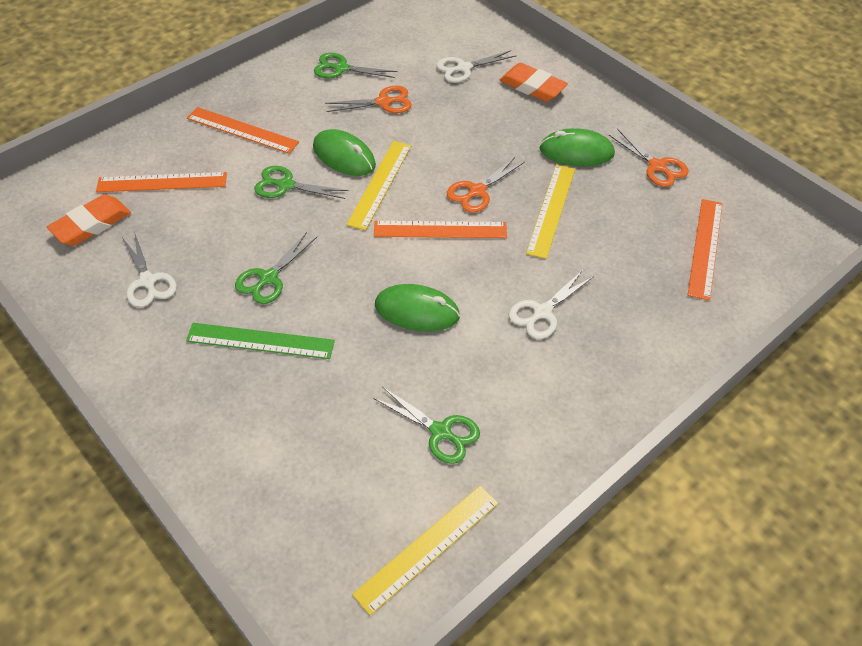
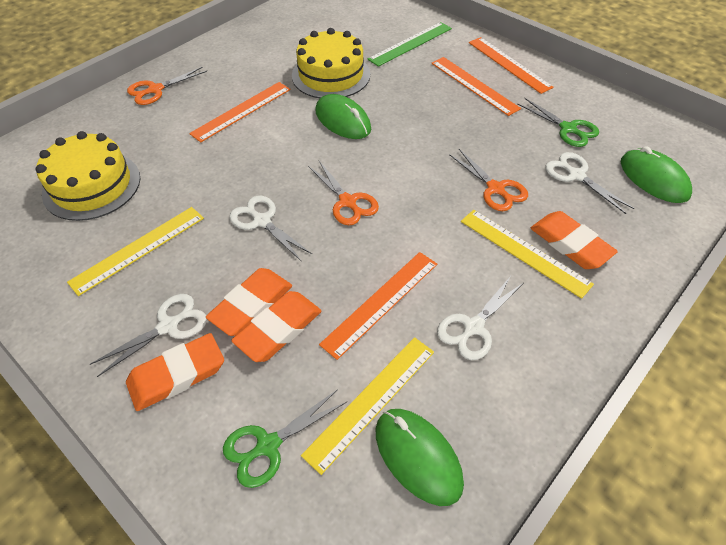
green scissors: 4 -> 2
orange eraser: 2 -> 4
white scissors: 3 -> 4
yellow cake: 0 -> 2

